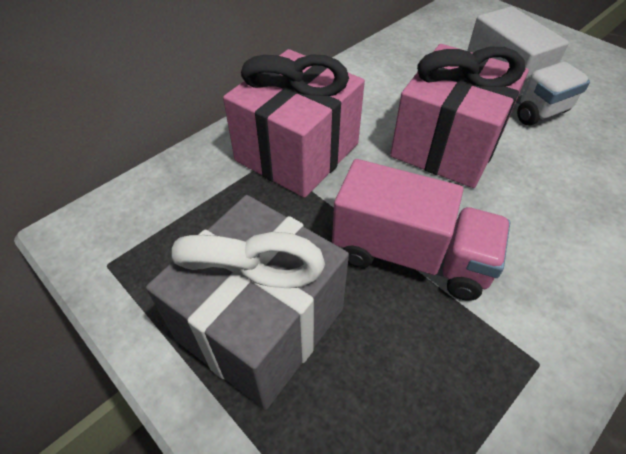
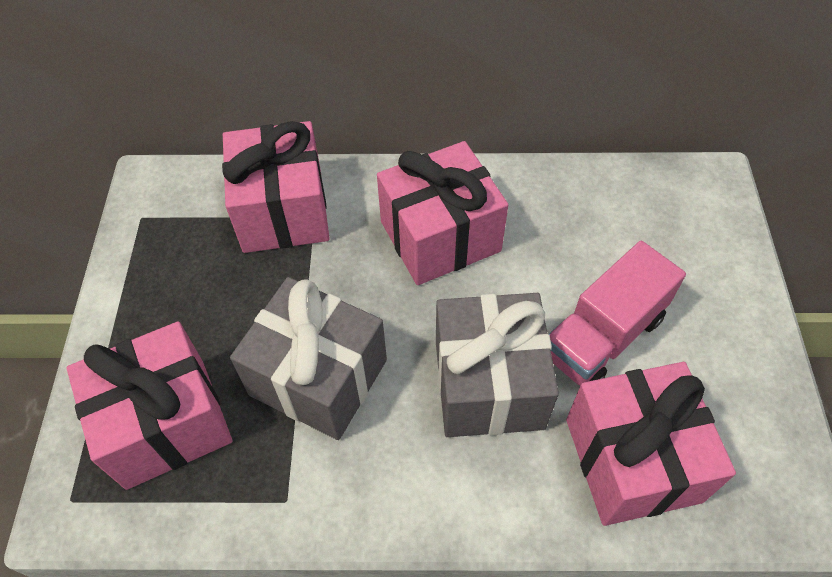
grey gift: 1 -> 2
pink gift: 2 -> 4
white truck: 1 -> 0

